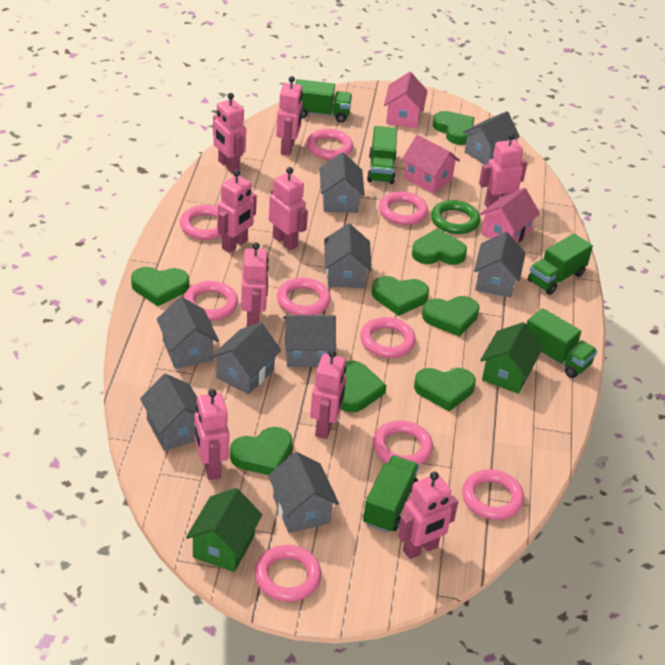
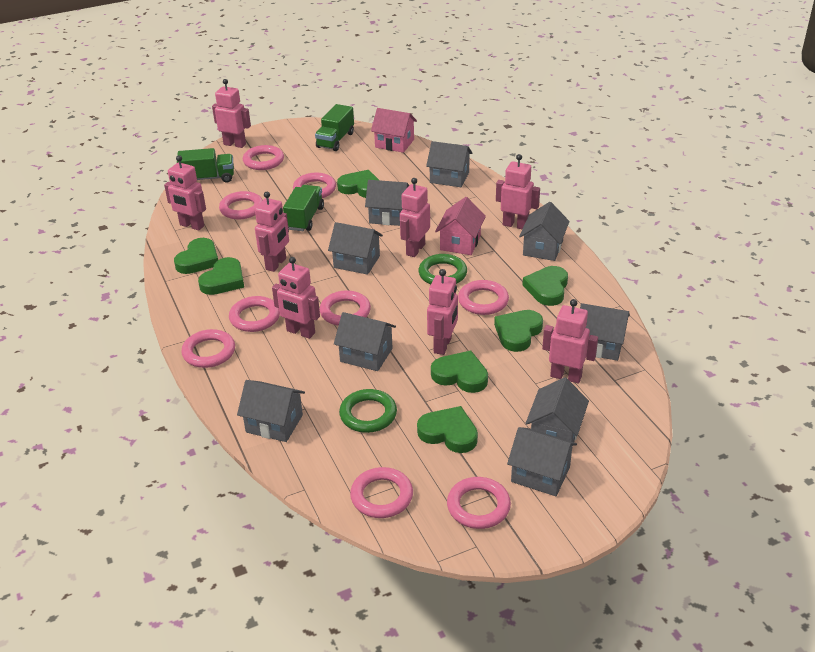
green heart: 8 -> 7
green house: 2 -> 0
green ring: 1 -> 2
green truck: 5 -> 3
pink house: 3 -> 2
pink robot: 9 -> 8

